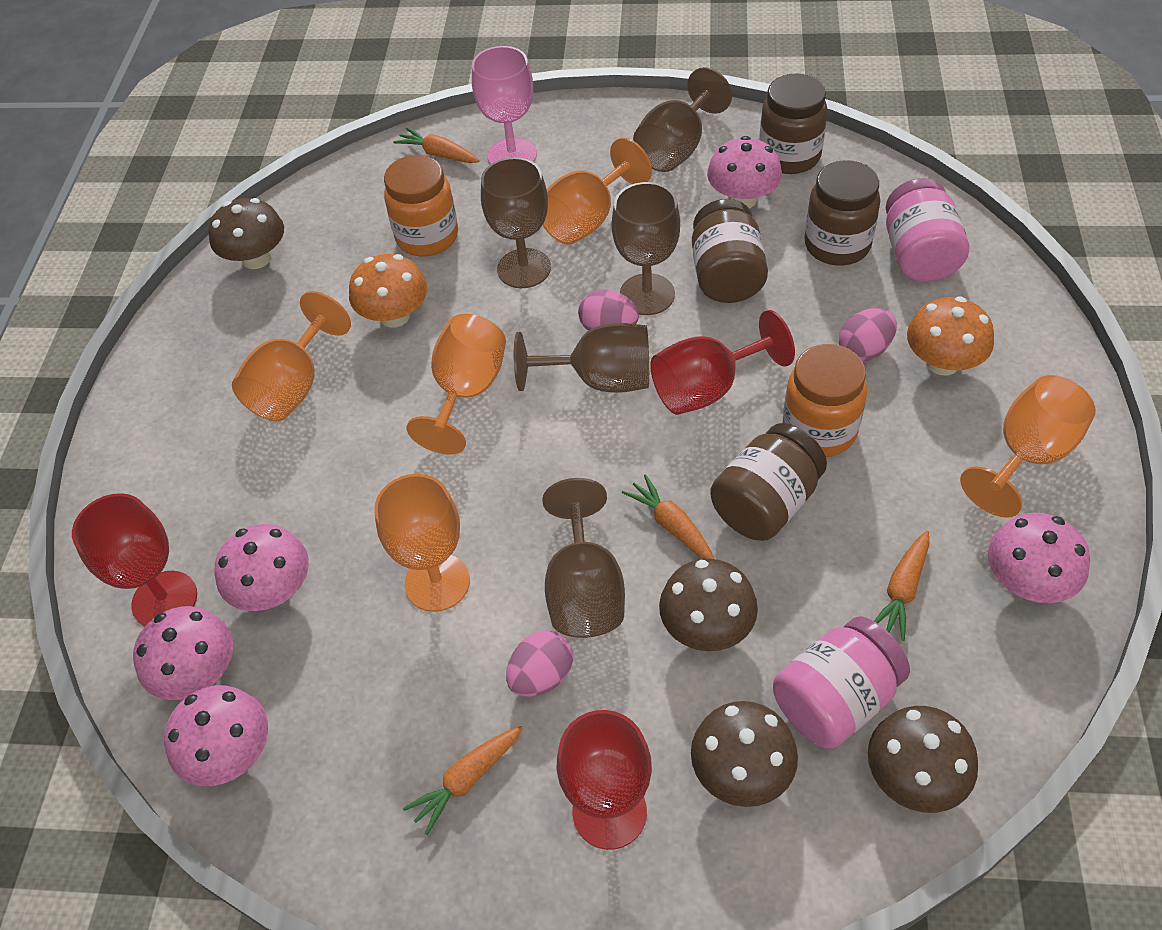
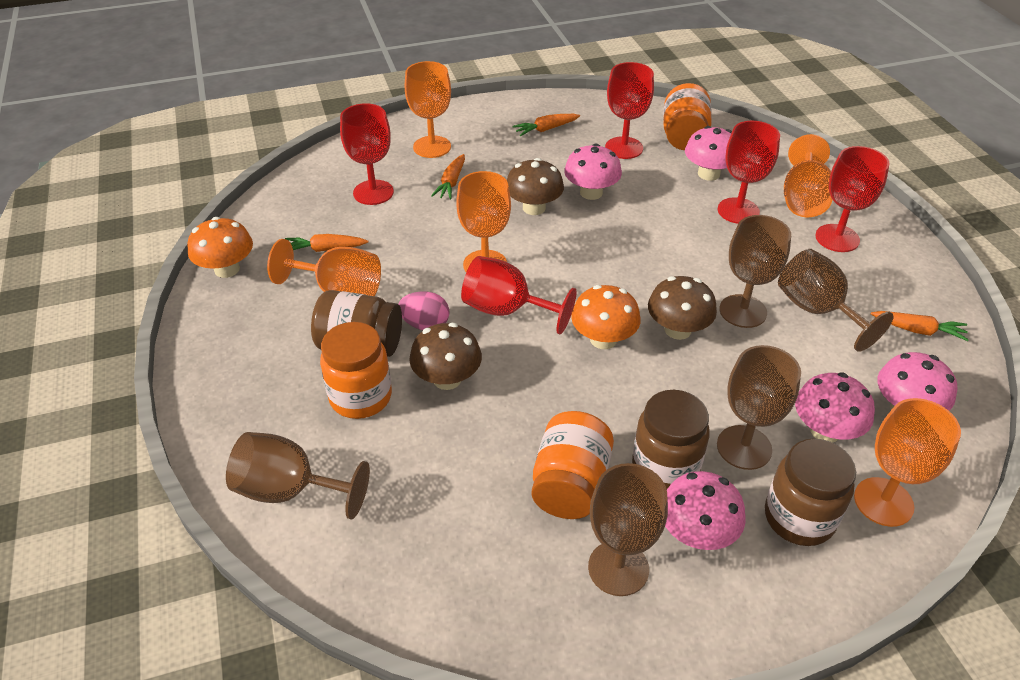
brown jar: 4 -> 3
brown mushroom: 4 -> 3
orange jar: 2 -> 3
pink egg: 3 -> 1
pink goblet: 1 -> 0
pink jar: 2 -> 0
red goblet: 3 -> 5

